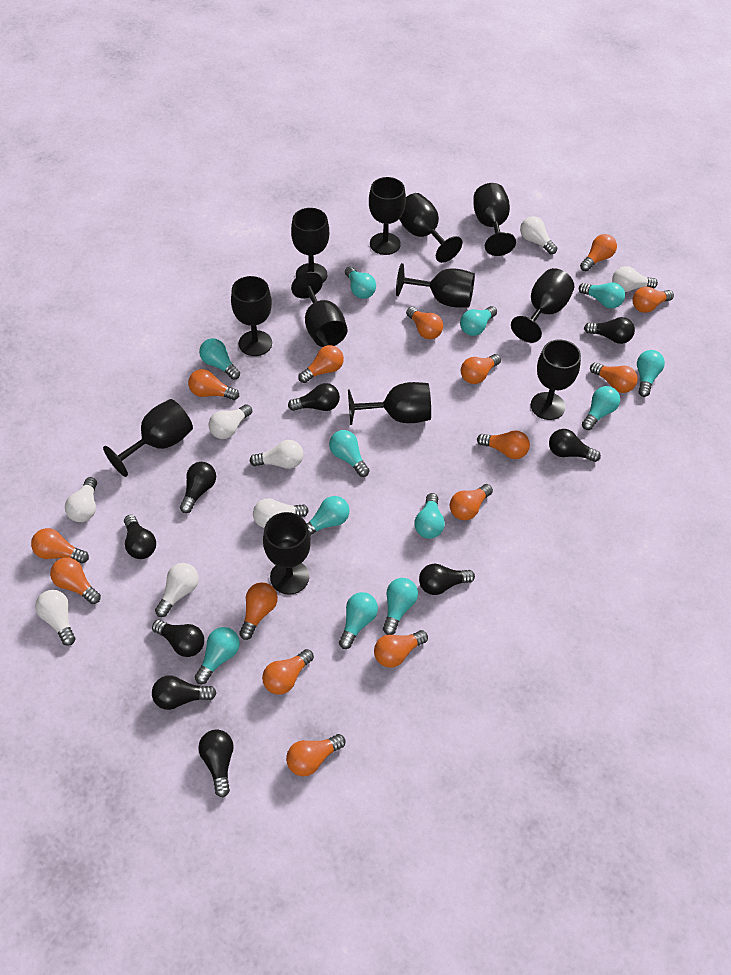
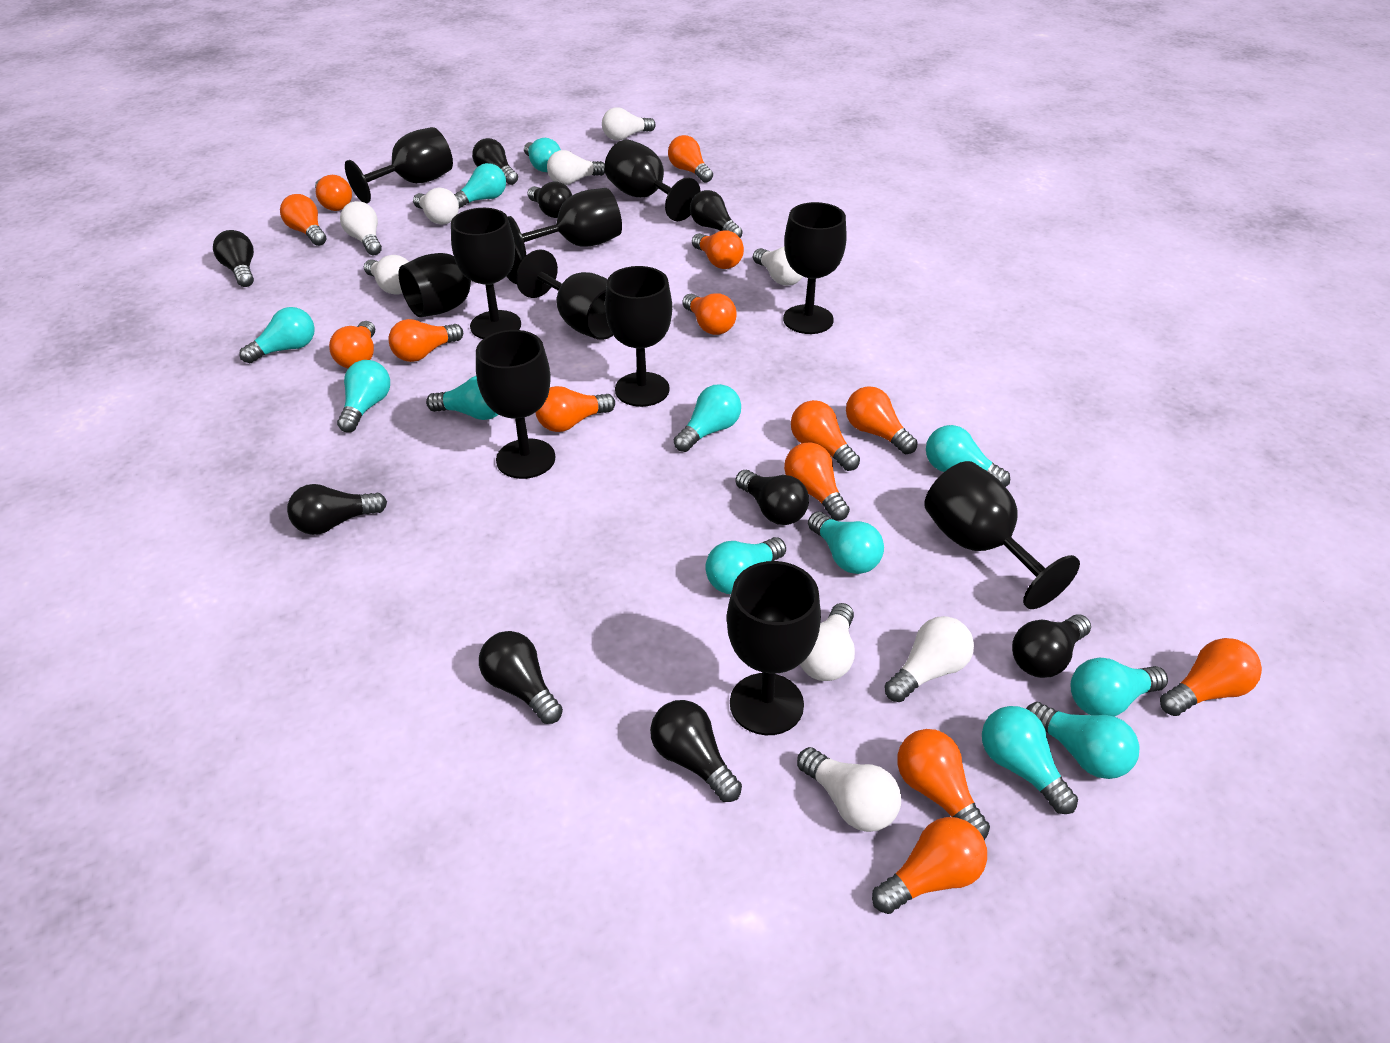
black goblet: 12 -> 11
orange light bulb: 15 -> 14
white light bulb: 8 -> 9

